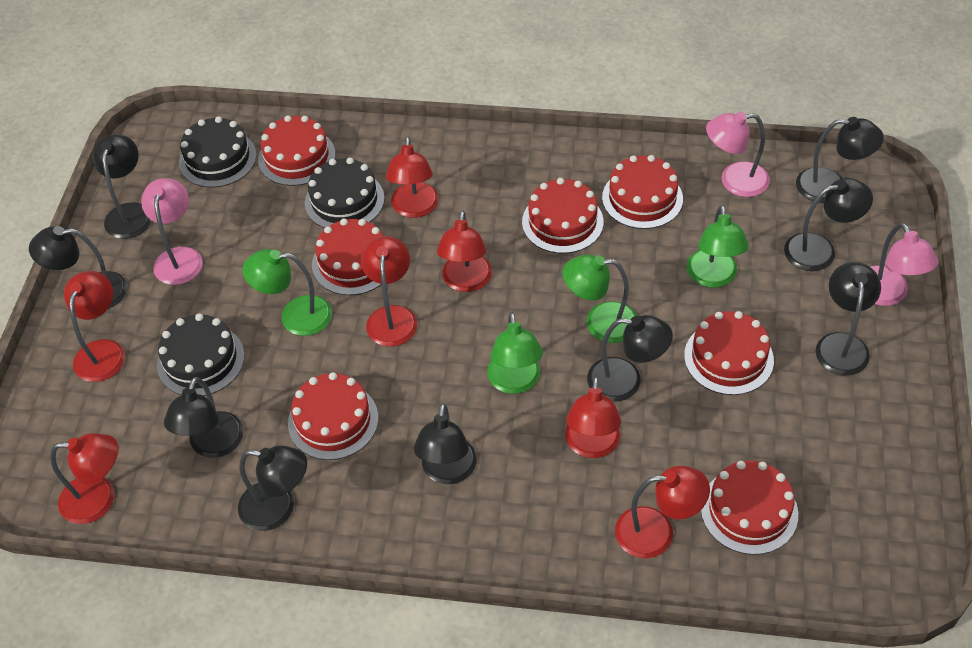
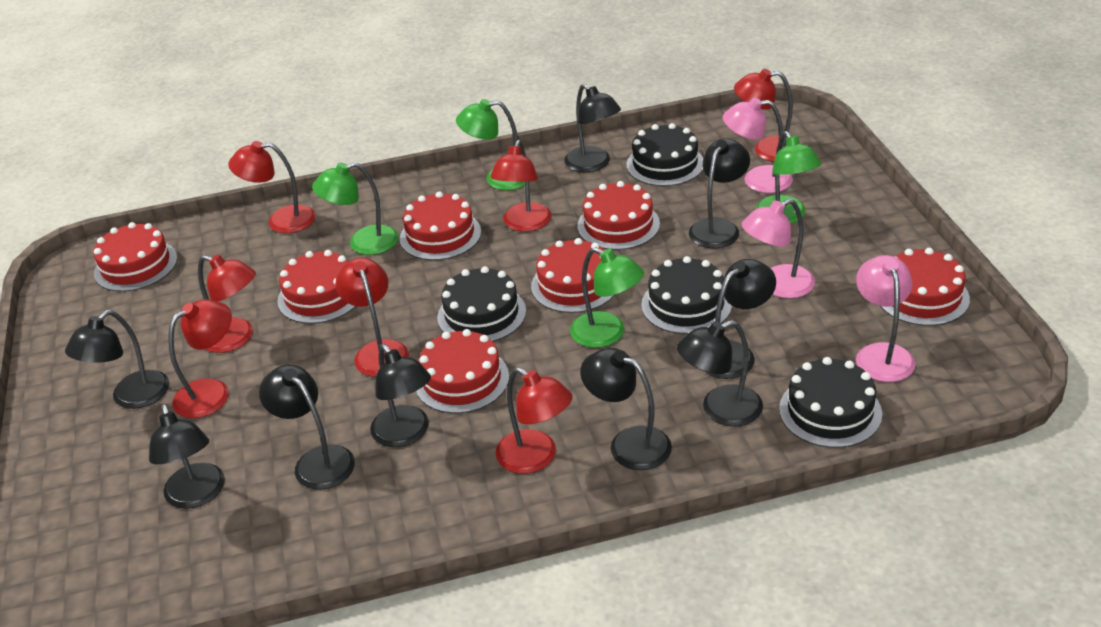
black cake: 3 -> 4

